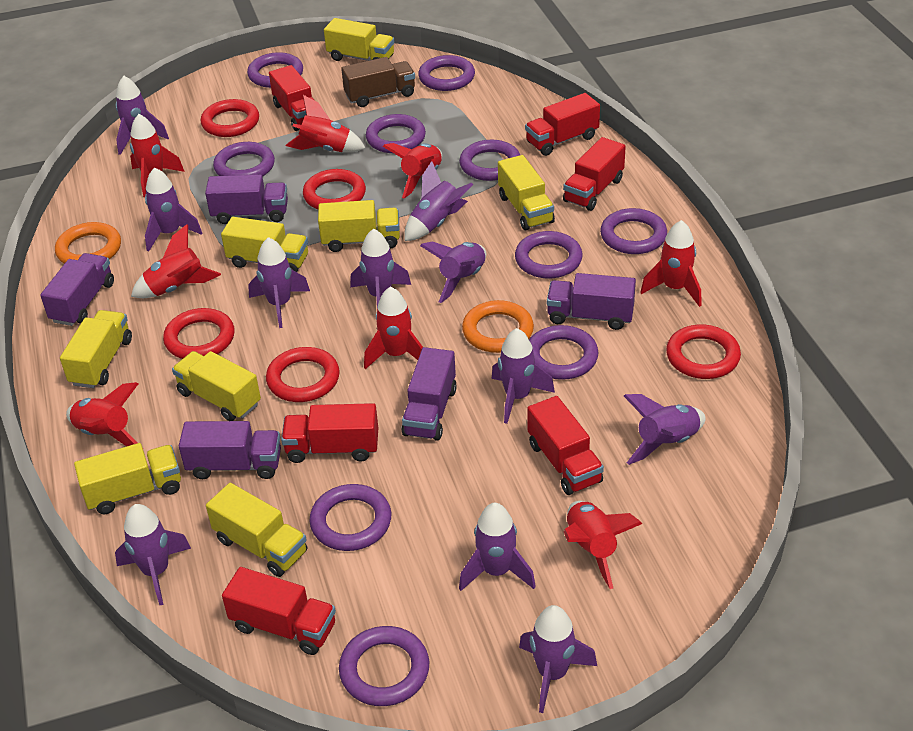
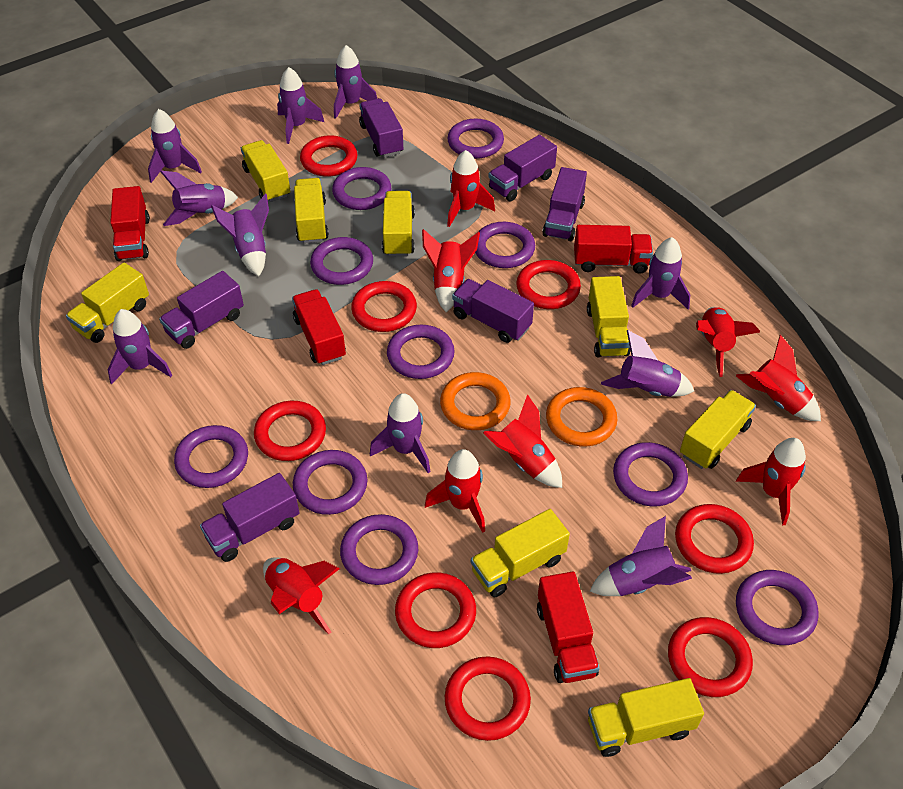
brown truck: 1 -> 0
purple rocket: 11 -> 10
purple truck: 5 -> 6
red ring: 5 -> 8
red truck: 6 -> 4

